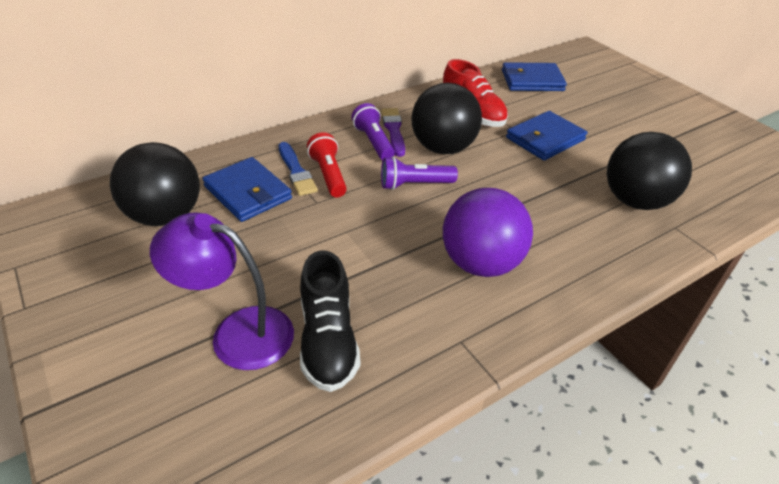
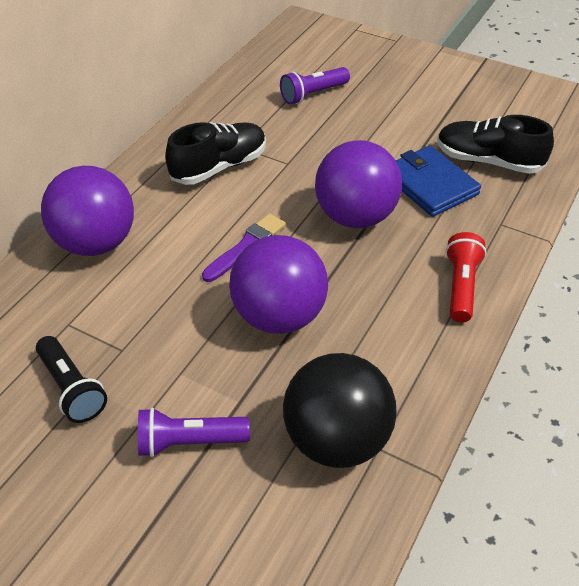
black ball: 3 -> 1
black flashlight: 0 -> 1
black shoe: 1 -> 2
blue brush: 1 -> 0
blue wallet: 3 -> 1
purple ball: 1 -> 3
purple lamp: 1 -> 0
red shoe: 1 -> 0

